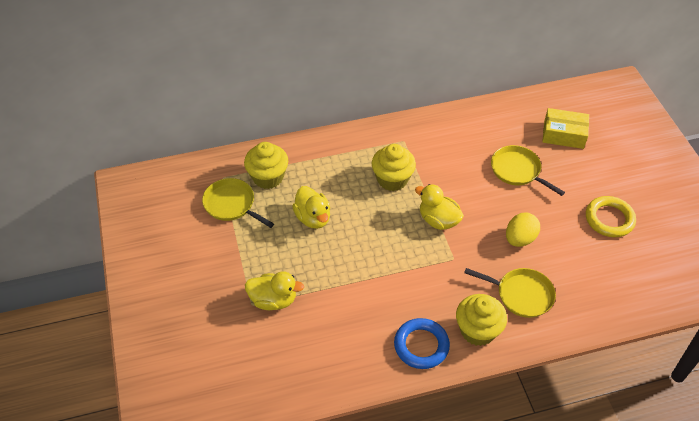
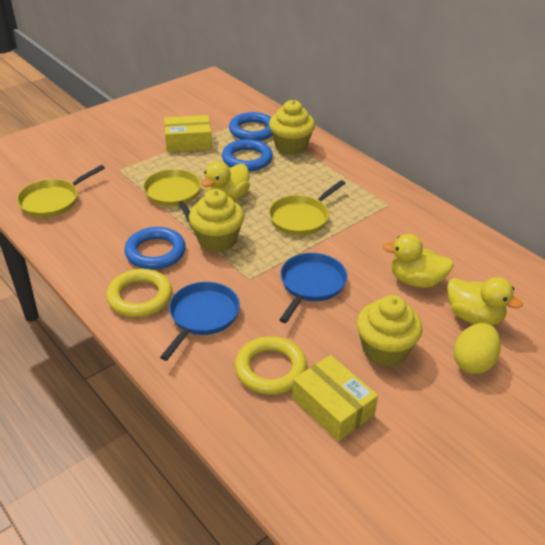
blue pan: 0 -> 2
blue ring: 1 -> 3
yellow box: 1 -> 2
yellow ring: 1 -> 2

